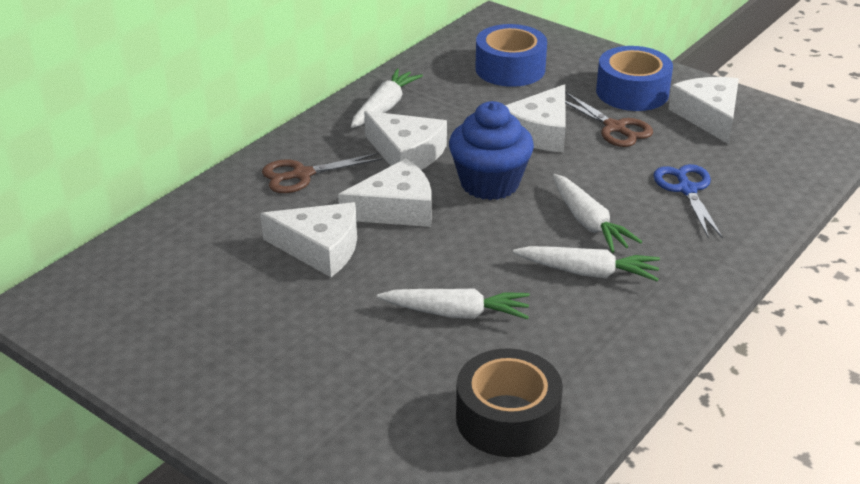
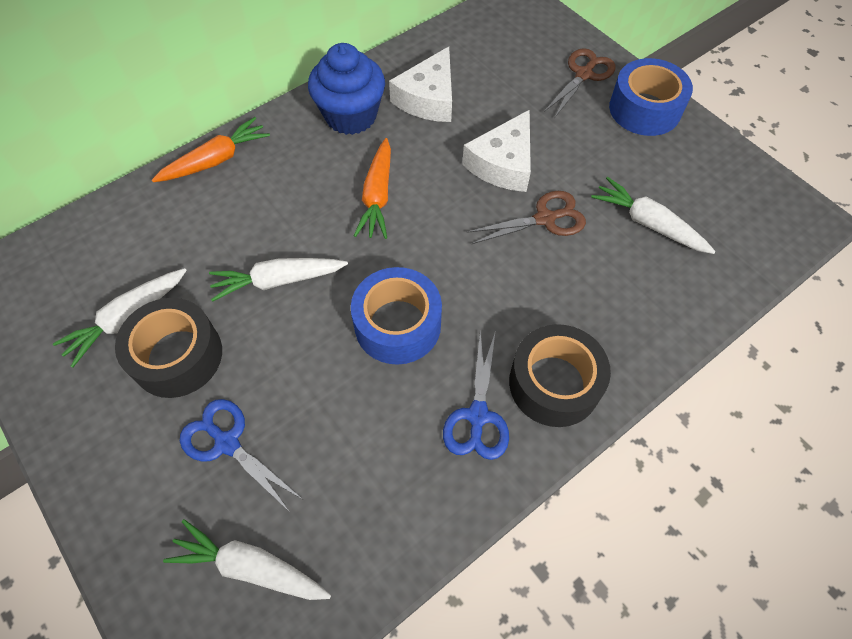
black tape: 1 -> 2
blue scissors: 1 -> 2
orange carrot: 0 -> 2
white cheese: 5 -> 2

